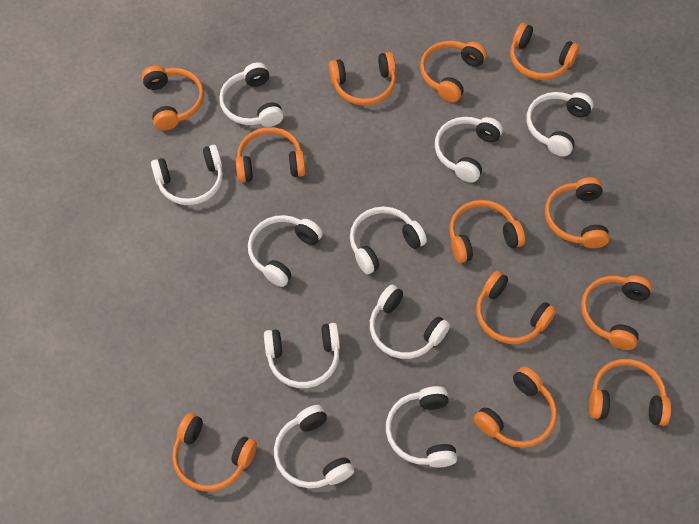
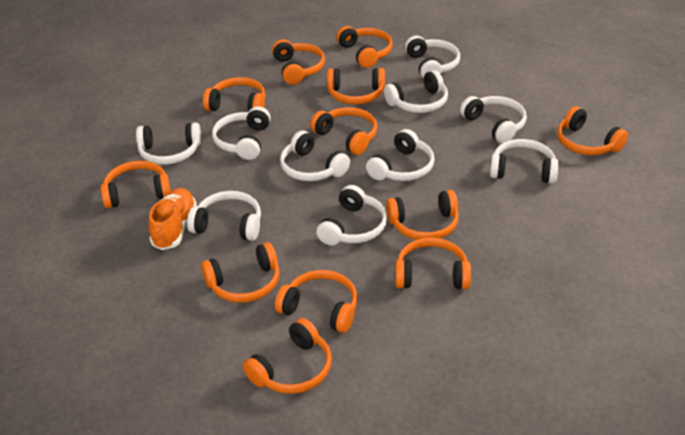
orange shoe: 0 -> 1

